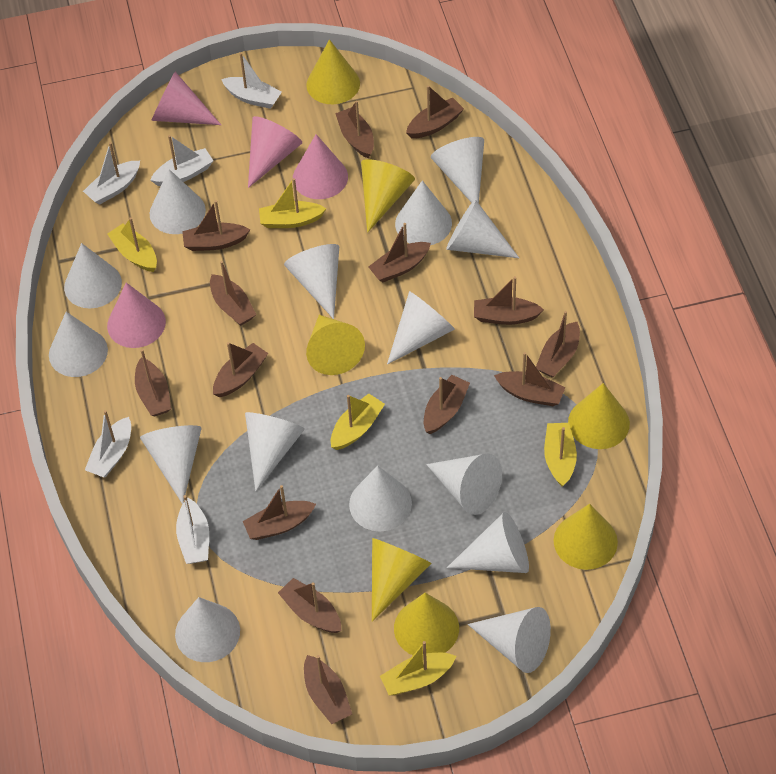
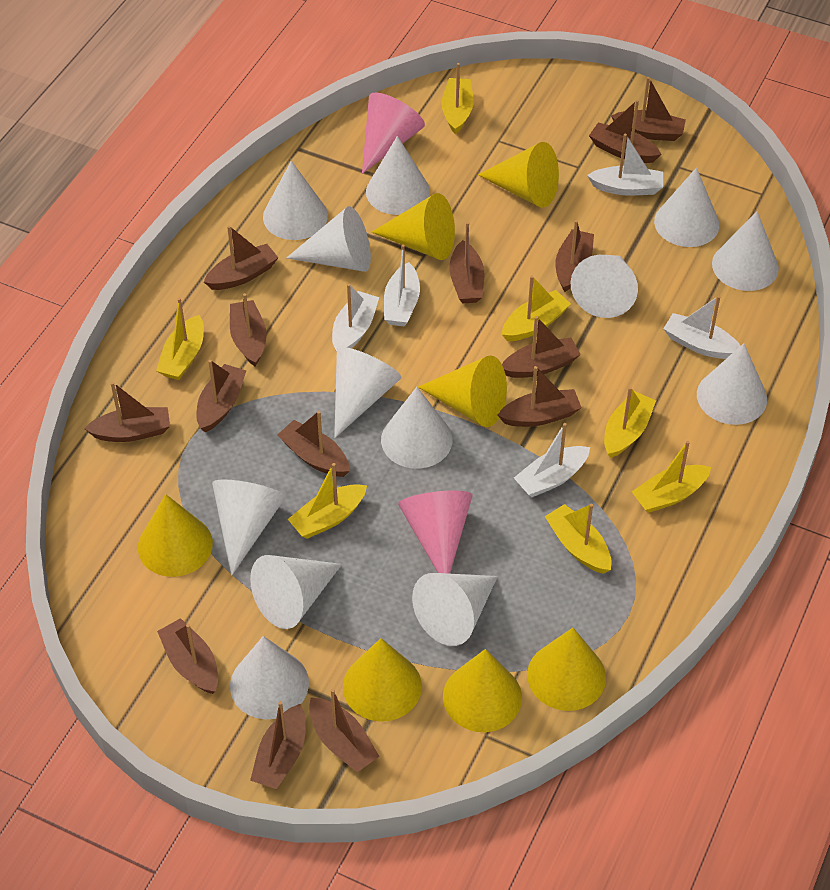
pink cone: 4 -> 2
white cone: 15 -> 13
yellow boat: 5 -> 7

